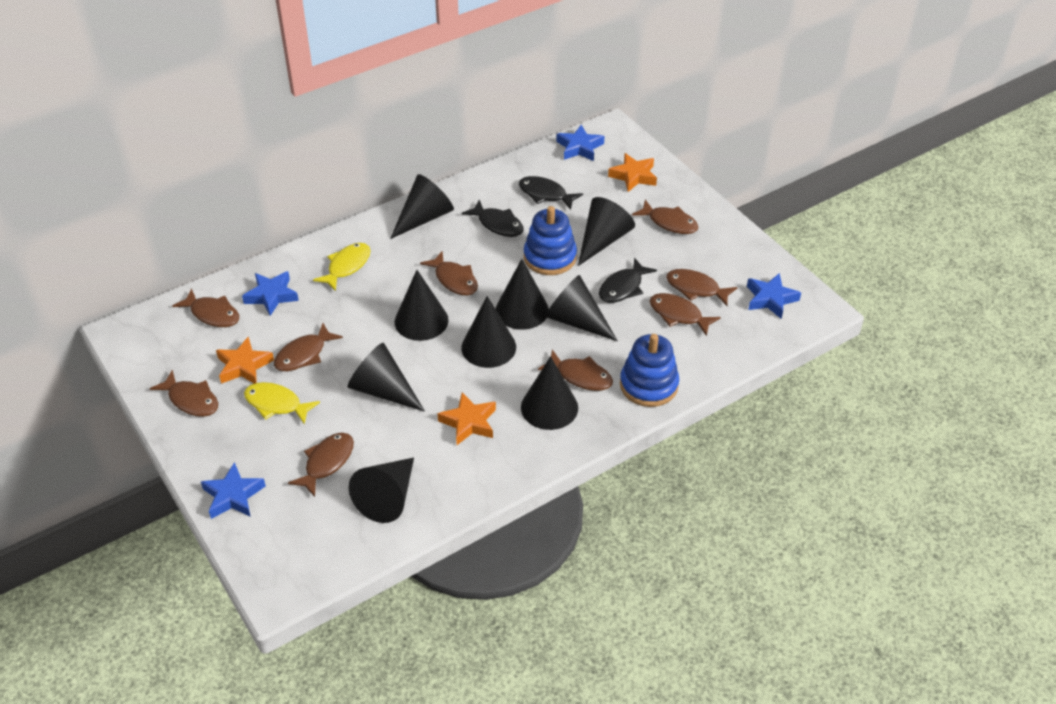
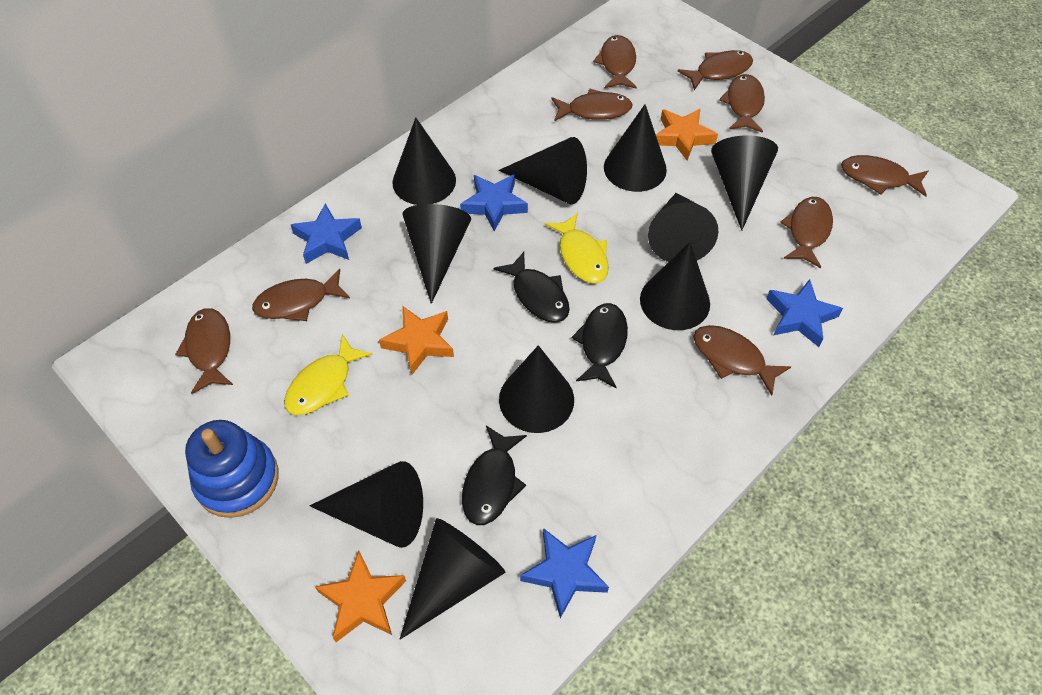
black cone: 9 -> 10
blue stacking toy: 2 -> 1

